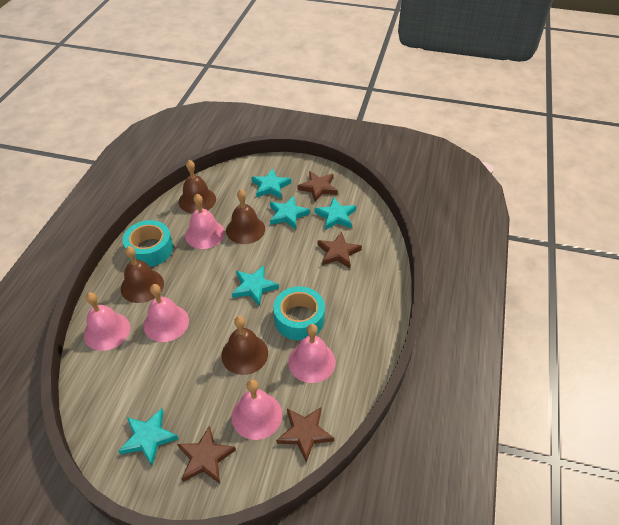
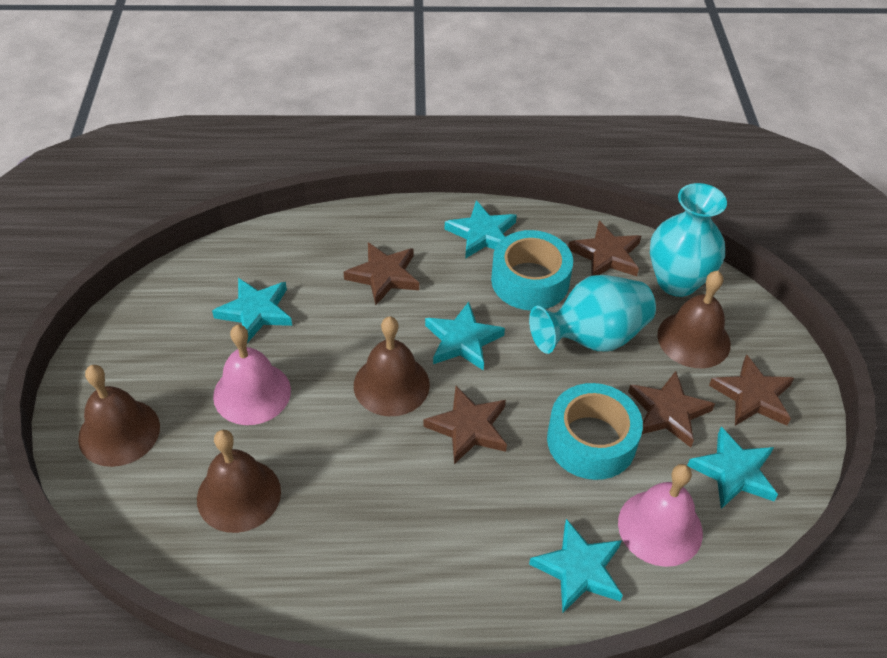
brown star: 4 -> 5
pink bell: 5 -> 2
turquoise vase: 0 -> 2

